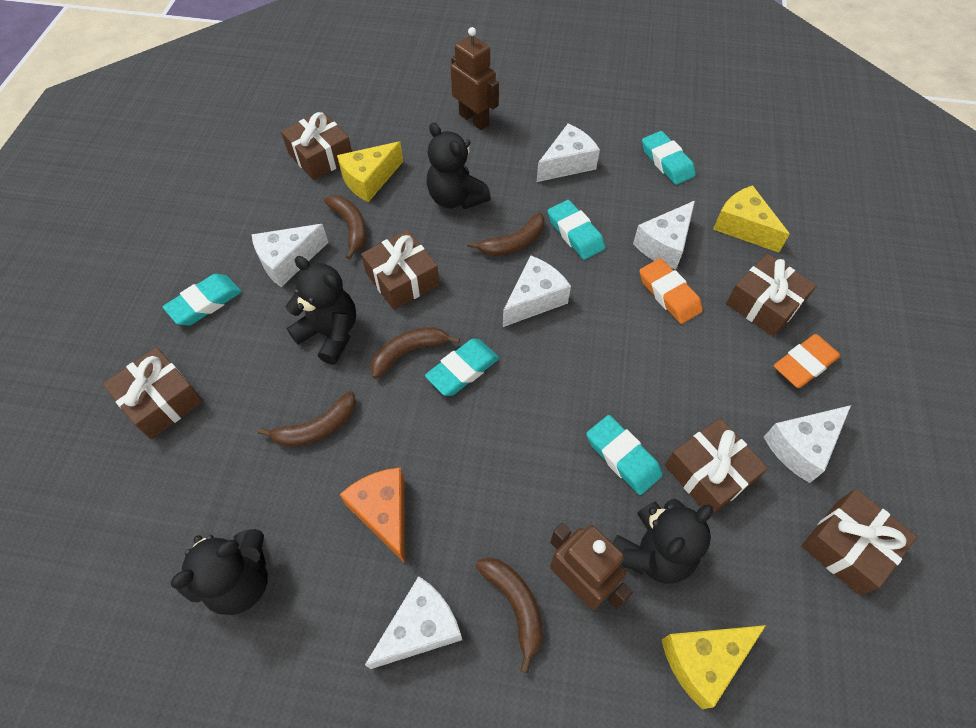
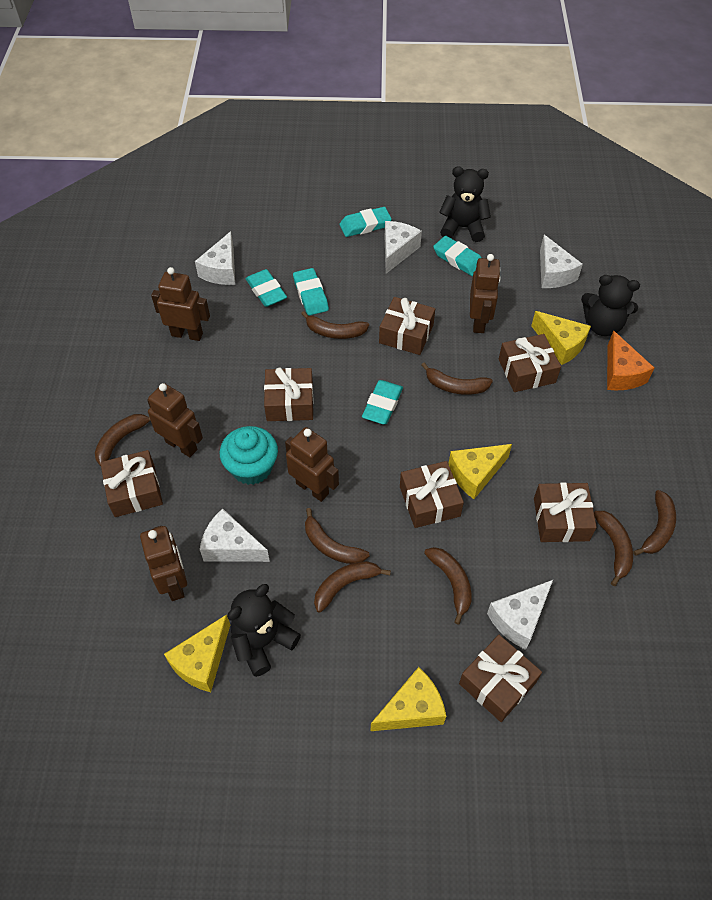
black teddy bear: 4 -> 3
brown banana: 5 -> 8
brown gift: 6 -> 7
brown robot: 2 -> 5
orange eraser: 2 -> 0
turquoise cupcake: 0 -> 1
white cheese: 6 -> 5
yellow cheese: 3 -> 4

